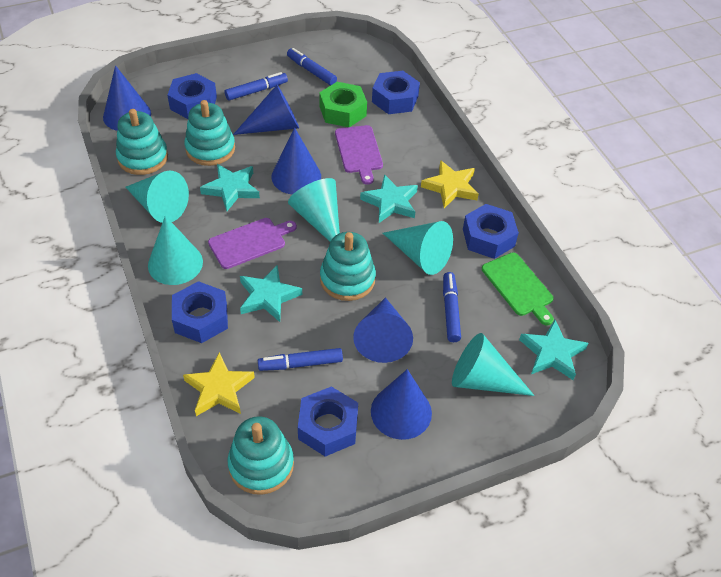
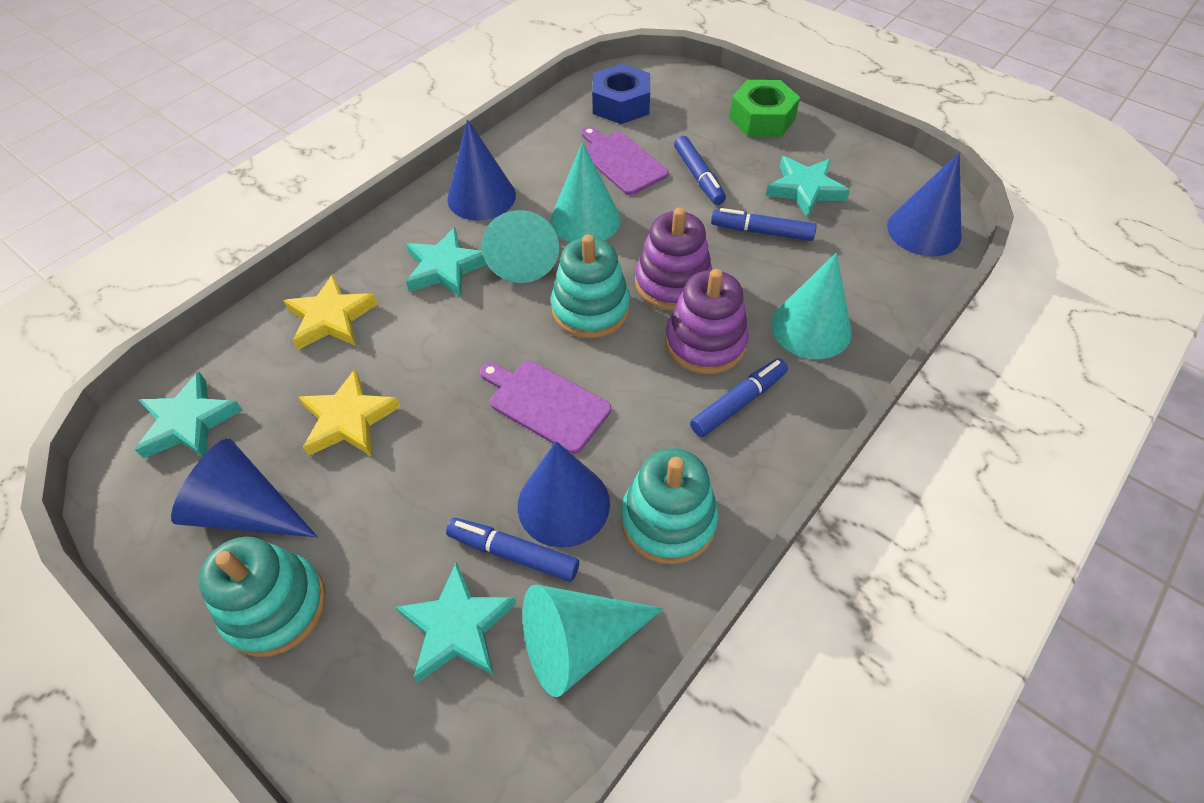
blue cone: 5 -> 4
blue nut: 5 -> 1
green cutting board: 1 -> 0
purple stacking toy: 0 -> 2
turquoise cone: 5 -> 4
turquoise stacking toy: 4 -> 3

